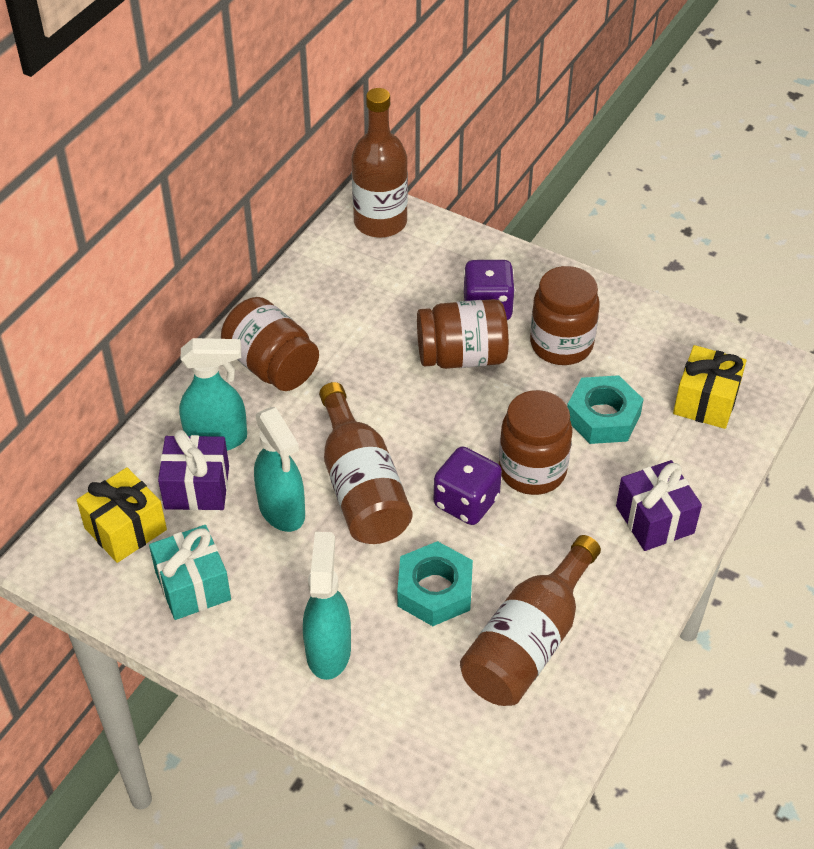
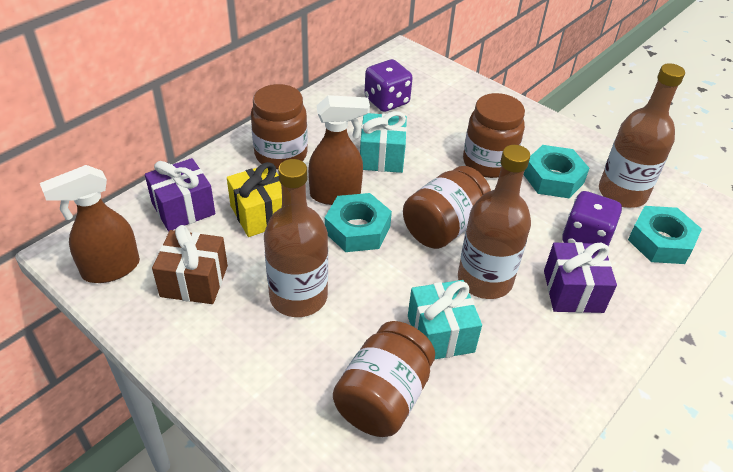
brown gift: 0 -> 1
brown spray bottle: 0 -> 2
turquoise gift: 1 -> 2
turquoise nut: 2 -> 3
turquoise spray bottle: 3 -> 0
yellow gift: 2 -> 1

